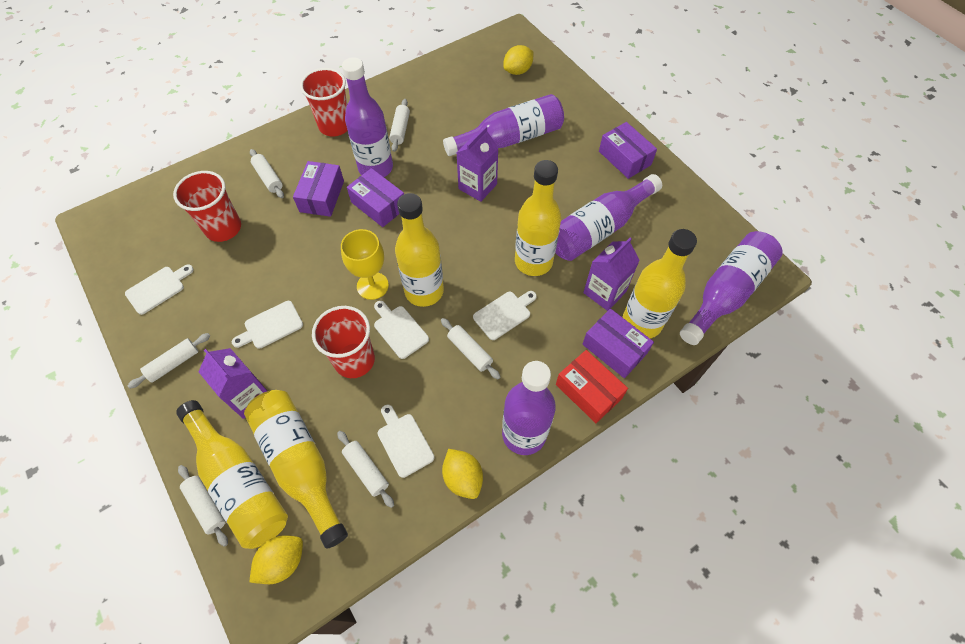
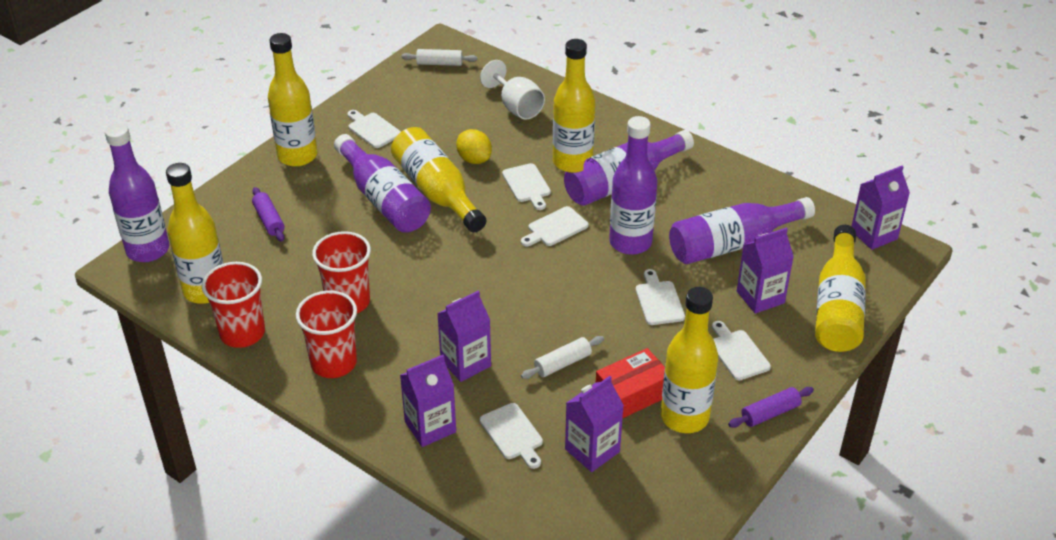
purple box: 4 -> 0
purple carton: 3 -> 5
purple rolling pin: 0 -> 2
white cutting board: 5 -> 6
white goblet: 0 -> 1
white rolling pin: 6 -> 2
yellow bottle: 5 -> 6
yellow goblet: 1 -> 0
yellow lemon: 3 -> 1

